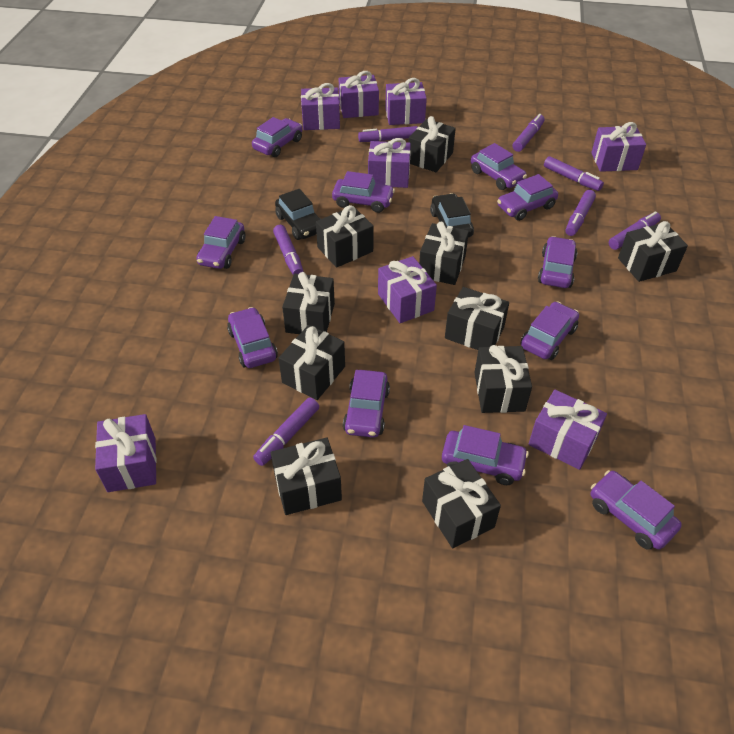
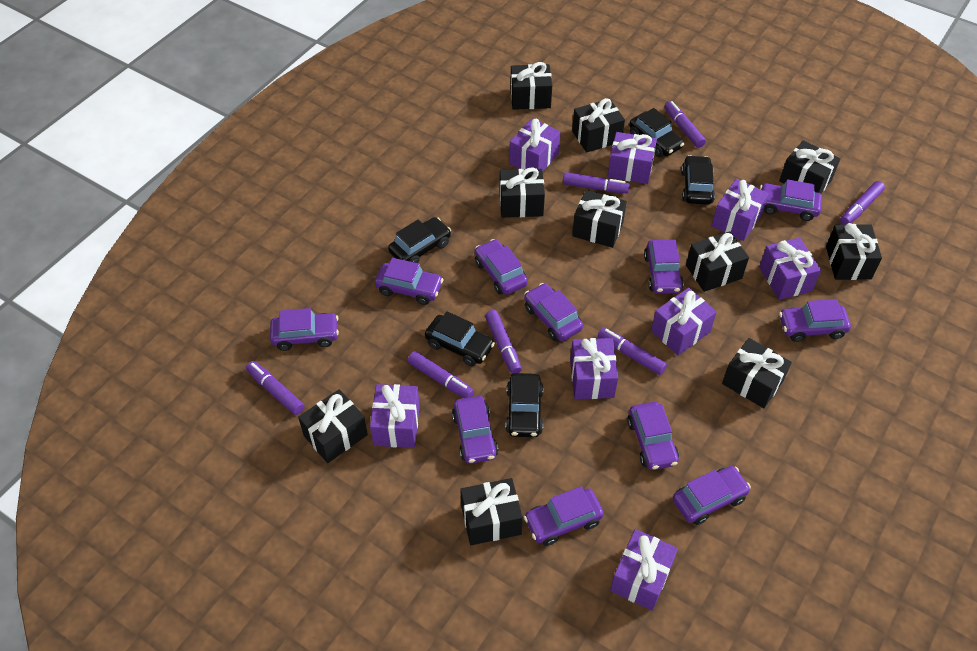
black car: 2 -> 5

